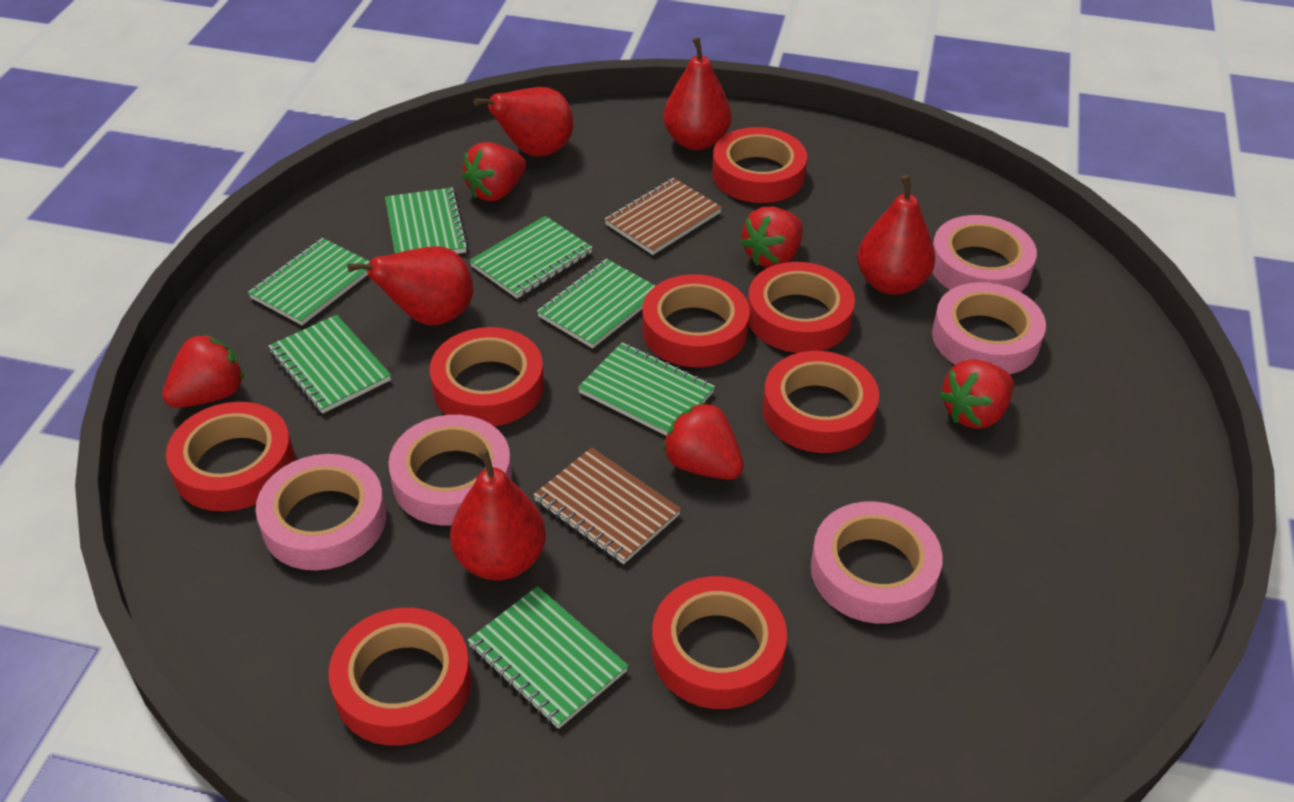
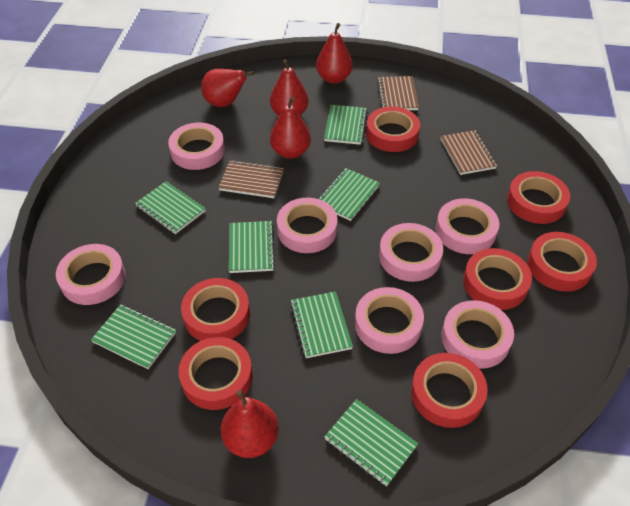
brown notebook: 2 -> 3
pink tape: 5 -> 7
red strawberry: 5 -> 0
red tape: 8 -> 7

